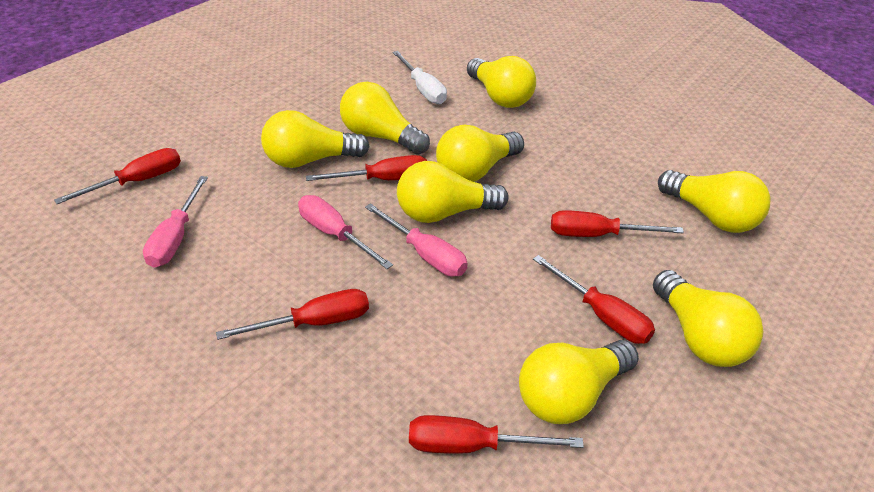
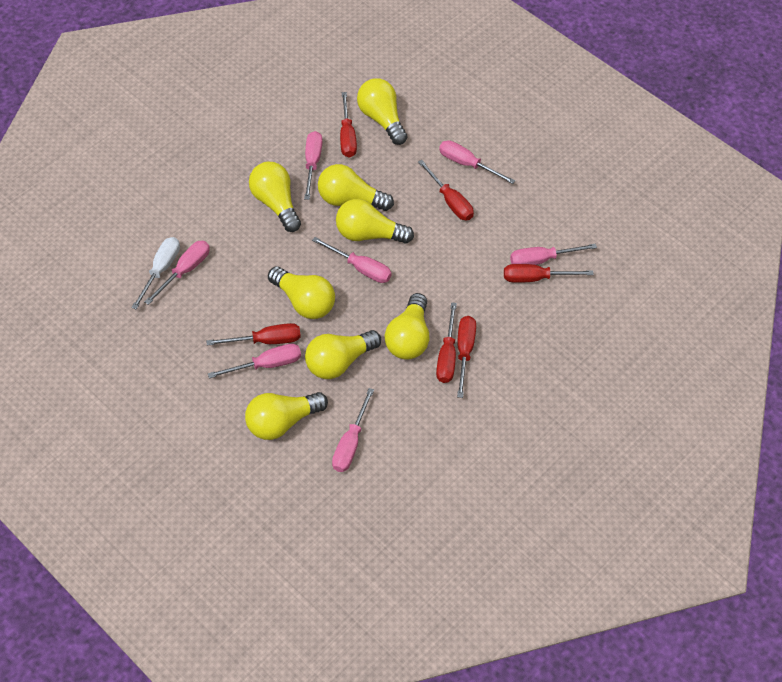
pink screwdriver: 3 -> 7

